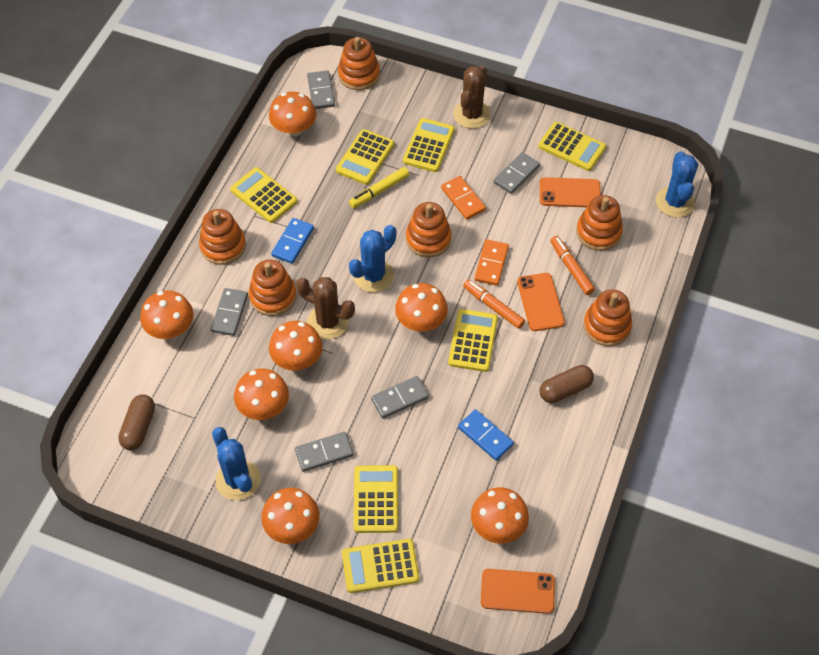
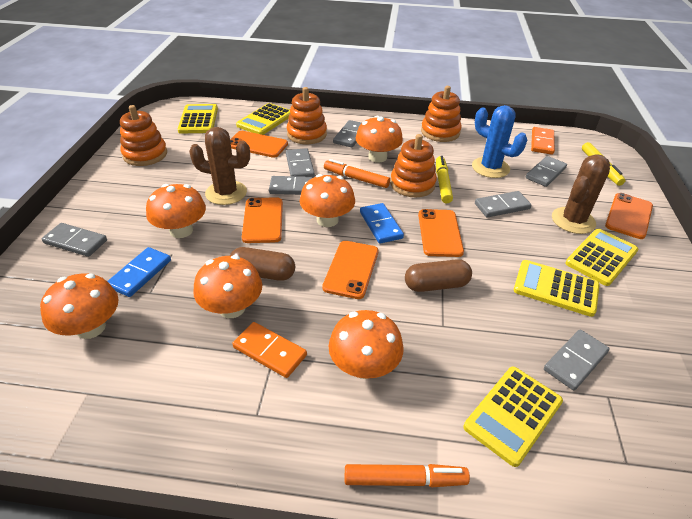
blue cactus: 3 -> 1
grey domino: 5 -> 7
orange mushroom: 7 -> 6
orange phone: 3 -> 5
orange stacking toy: 6 -> 4
yellow calculator: 7 -> 5
yellow marker: 1 -> 2

